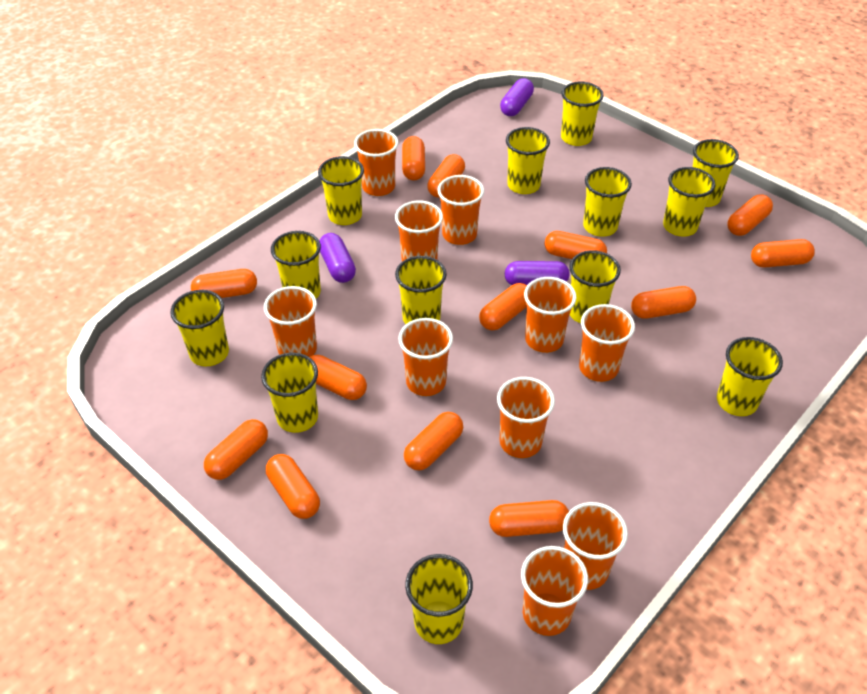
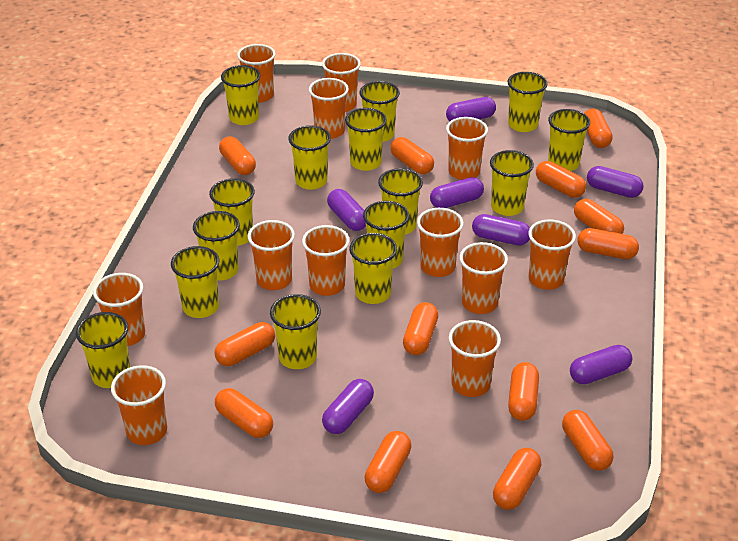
orange cup: 10 -> 12
purple capsule: 3 -> 7
yellow cup: 13 -> 15

